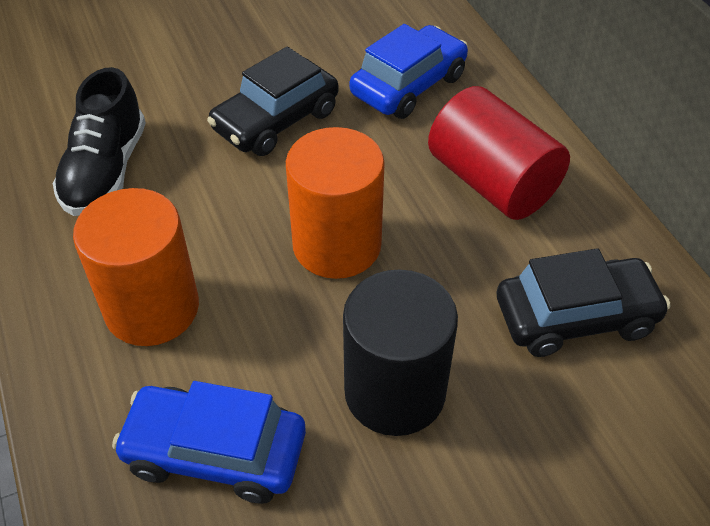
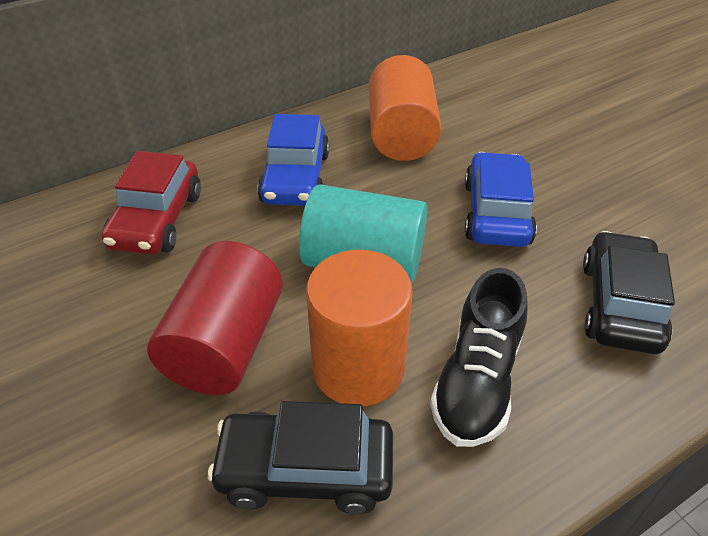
black cylinder: 1 -> 0
red car: 0 -> 1
turquoise cylinder: 0 -> 1

